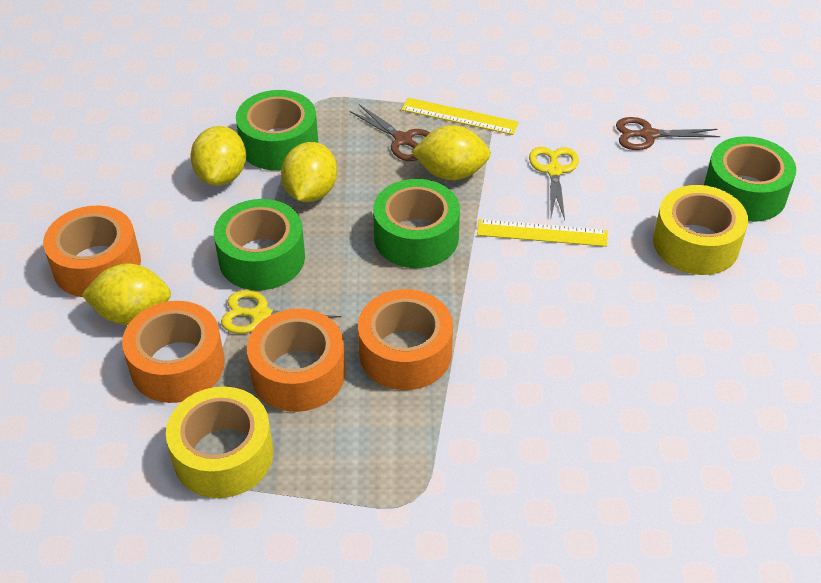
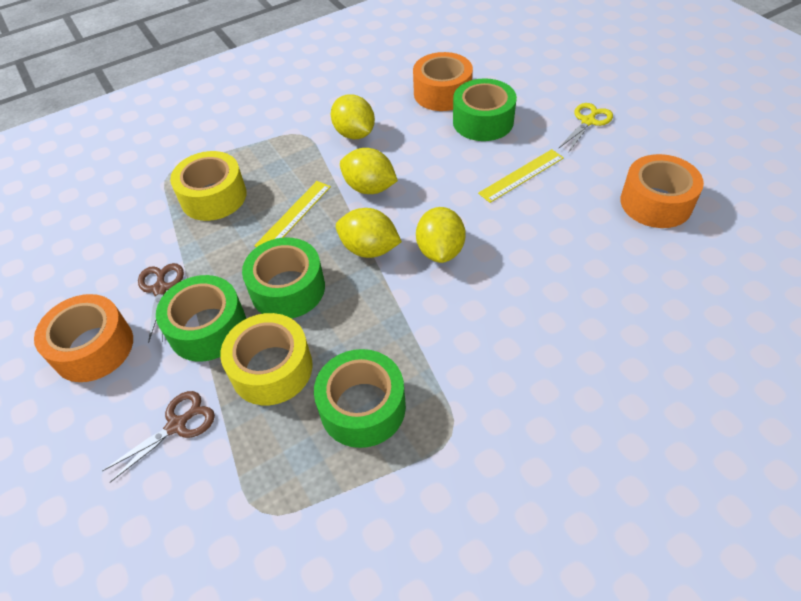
orange tape: 4 -> 3
yellow scissors: 2 -> 1

